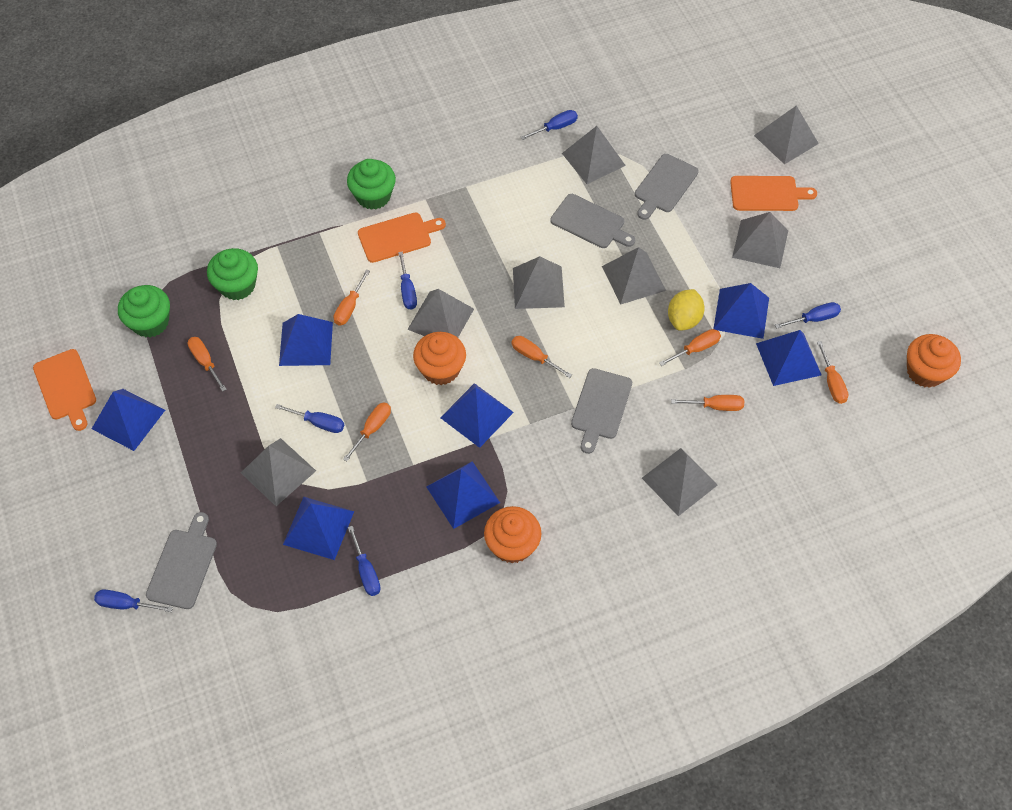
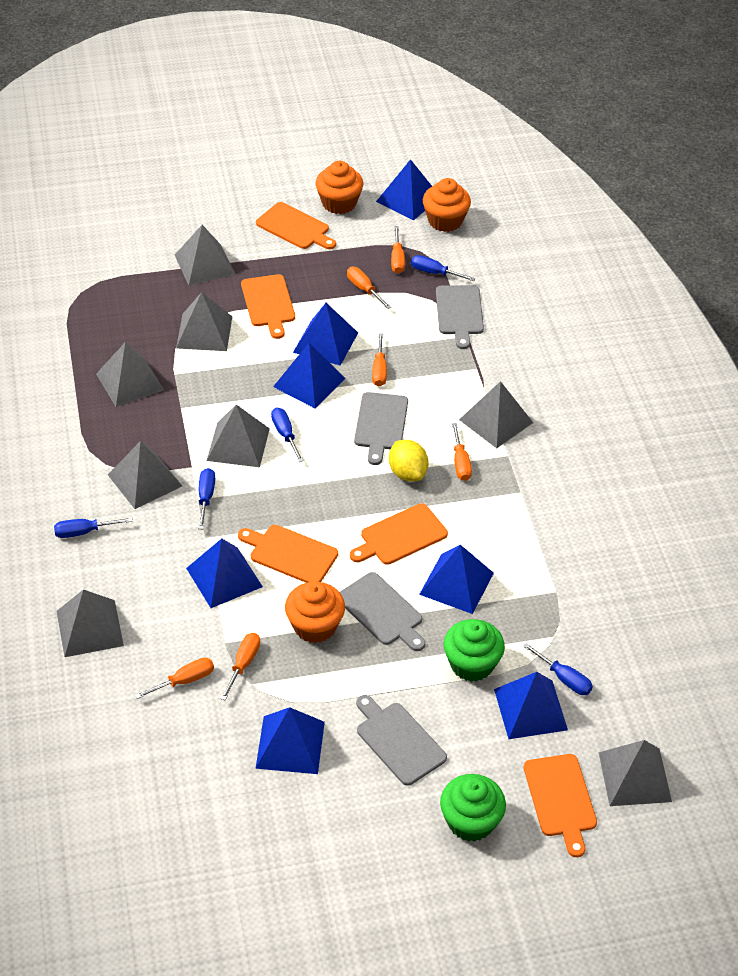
blue screwdriver: 6 -> 5
green cupcake: 3 -> 2
orange cutting board: 3 -> 5
orange screwdriver: 7 -> 6

